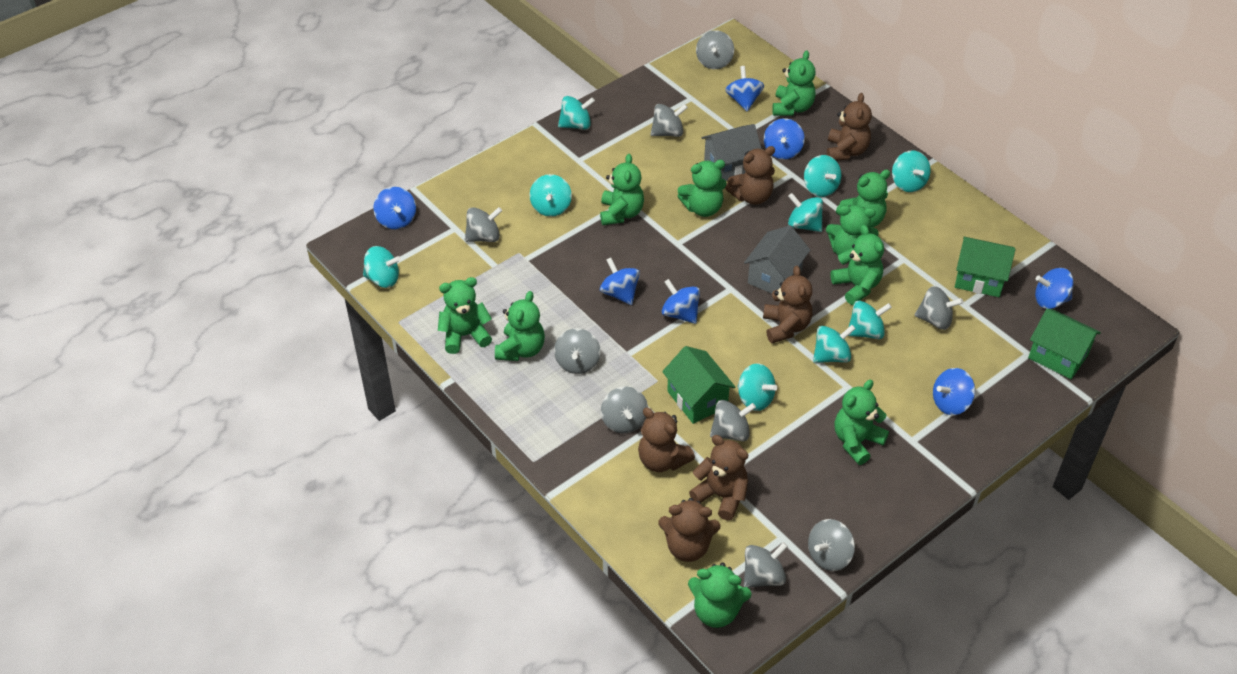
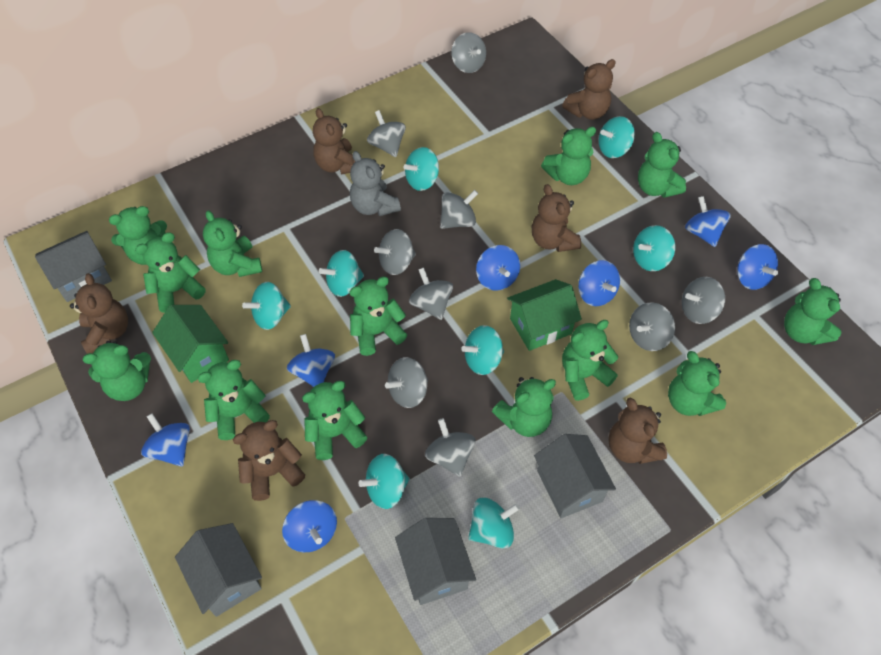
green house: 3 -> 2
green teddy bear: 10 -> 13
grey house: 2 -> 4
grey teddy bear: 0 -> 1
turquoise spinning top: 9 -> 8

